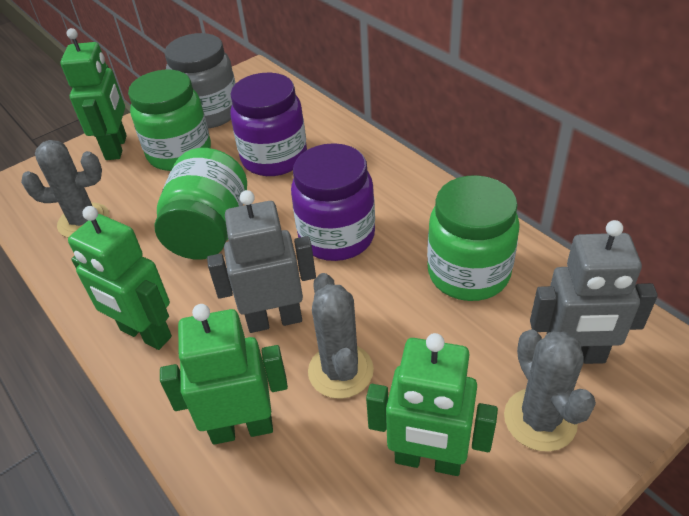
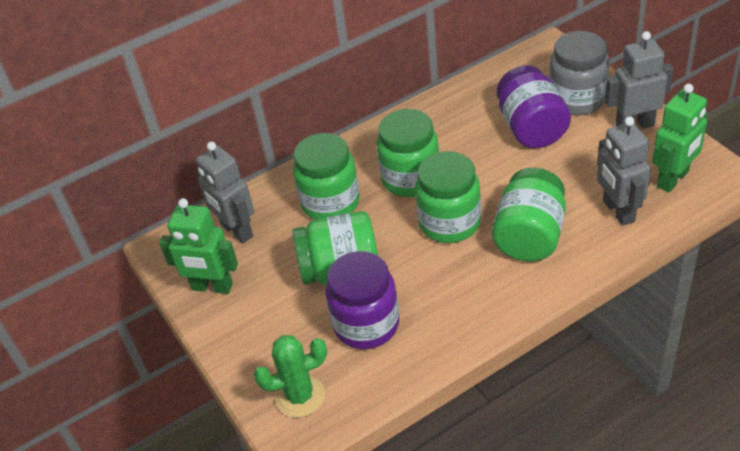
green cactus: 0 -> 1
green jar: 3 -> 5
green robot: 4 -> 2
grey cactus: 3 -> 0
grey robot: 2 -> 3

